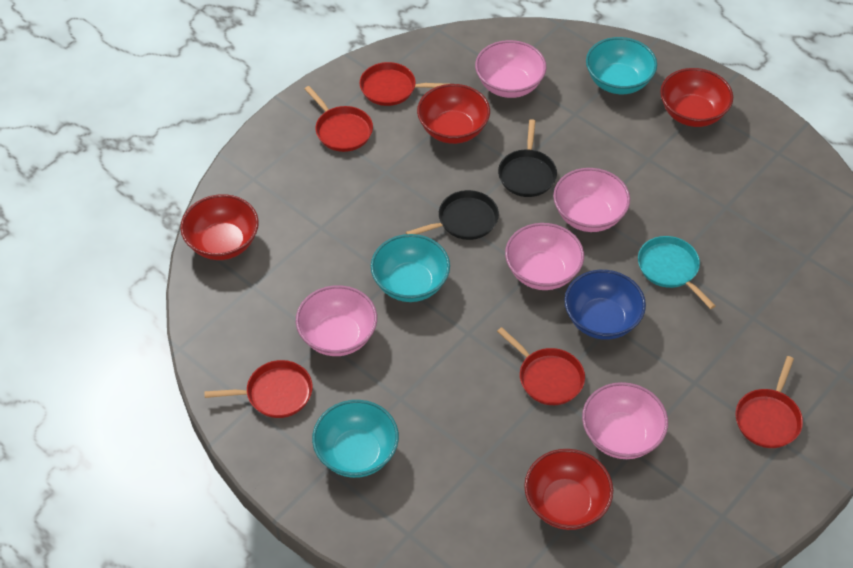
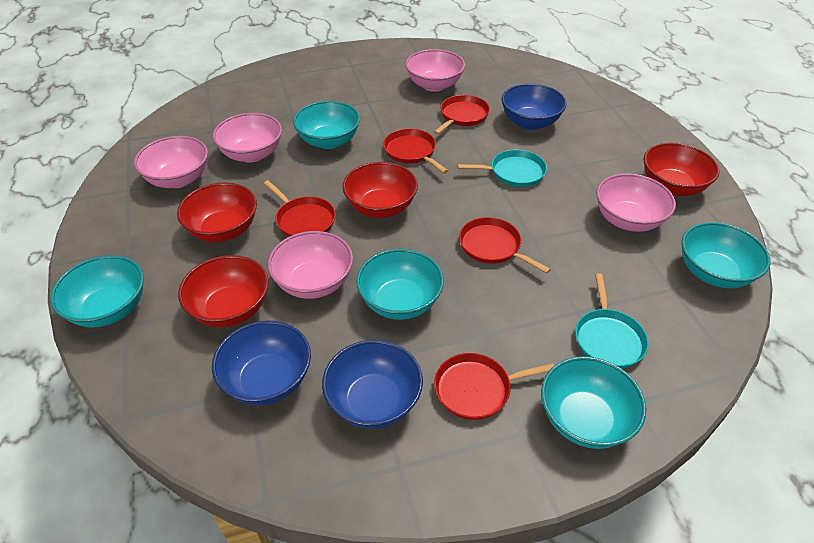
black pan: 2 -> 0
blue bowl: 1 -> 3
turquoise bowl: 3 -> 5
turquoise pan: 1 -> 2

